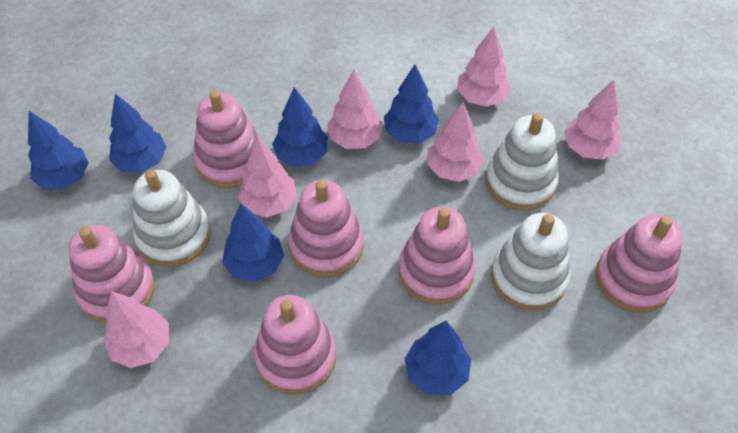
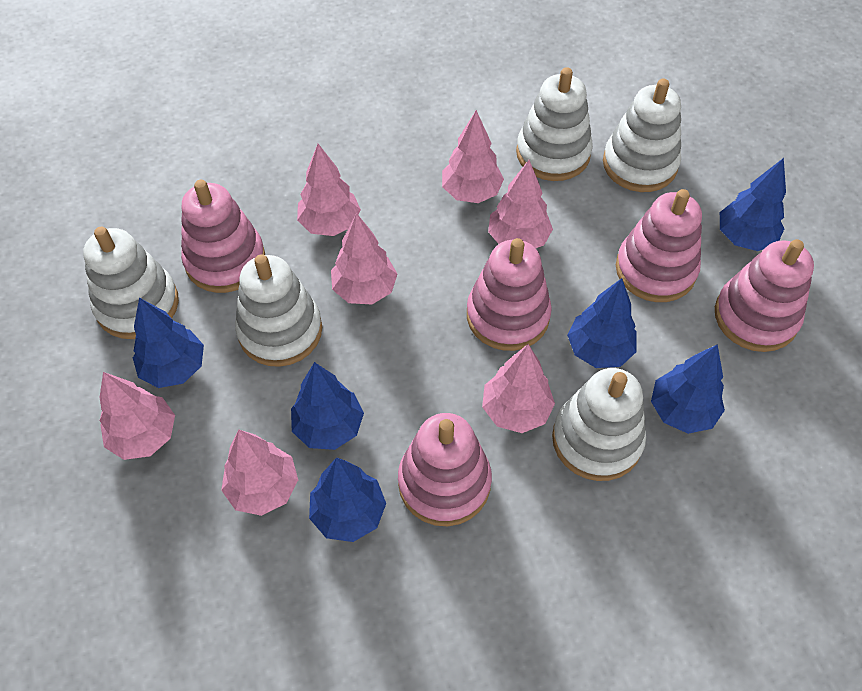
pink stacking toy: 6 -> 5
pink tree: 6 -> 7
white stacking toy: 3 -> 5

